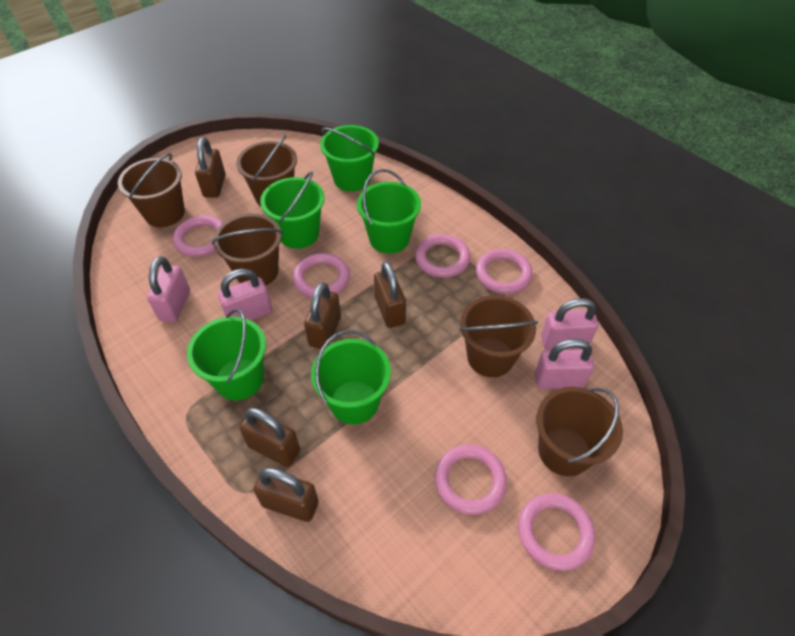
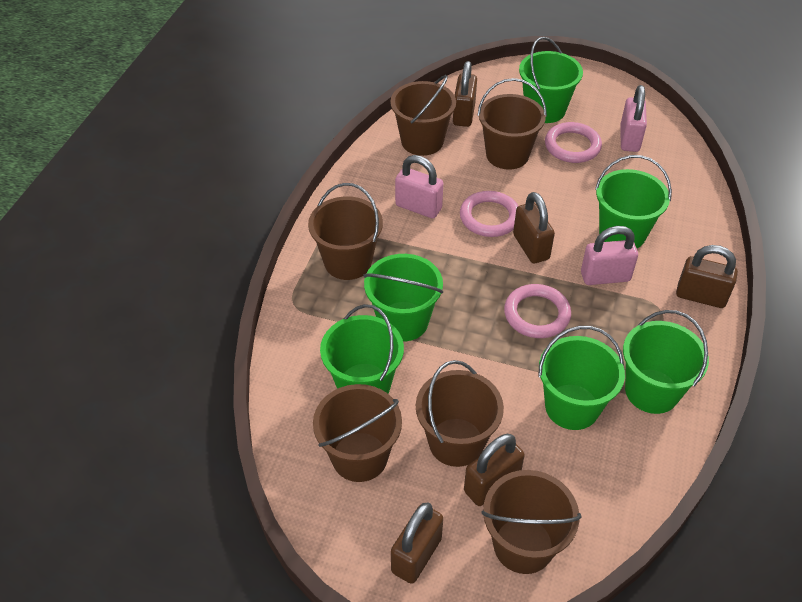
brown bucket: 5 -> 6
green bucket: 5 -> 6
pink padlock: 4 -> 3
pink ring: 6 -> 3

